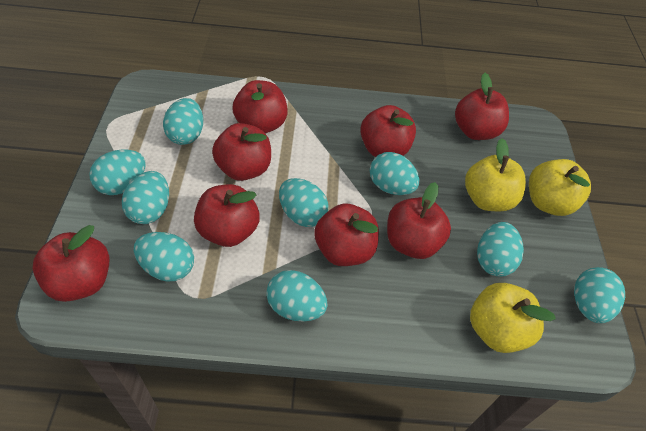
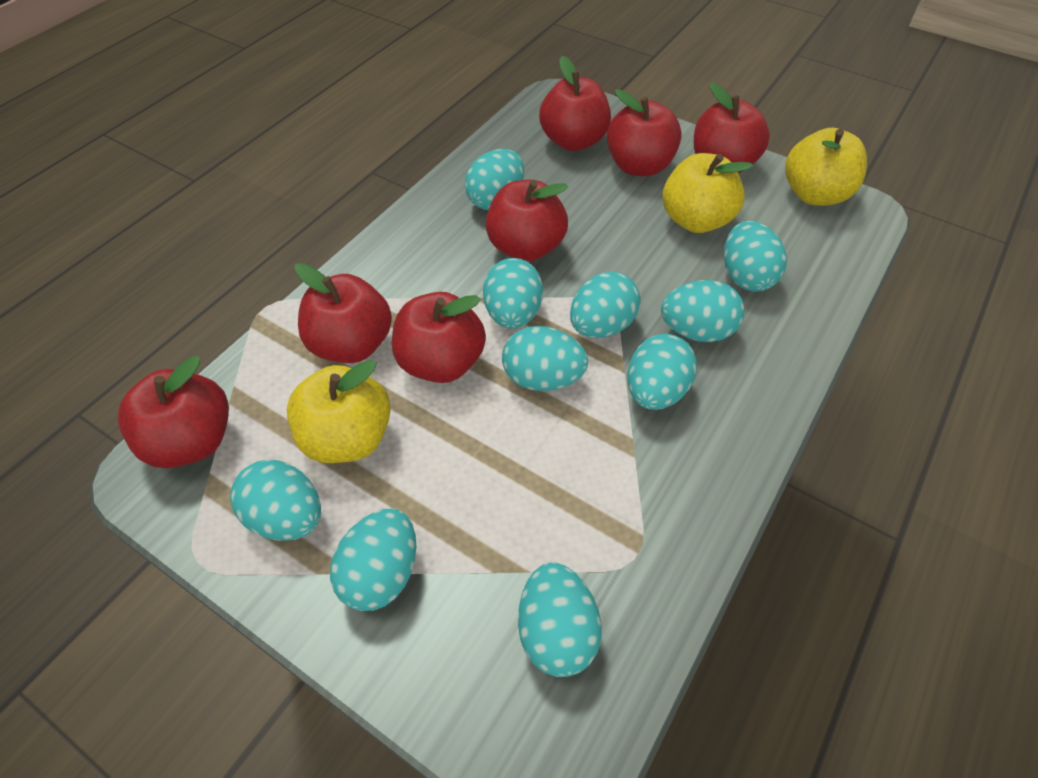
red apple: 8 -> 7
turquoise egg: 9 -> 10

